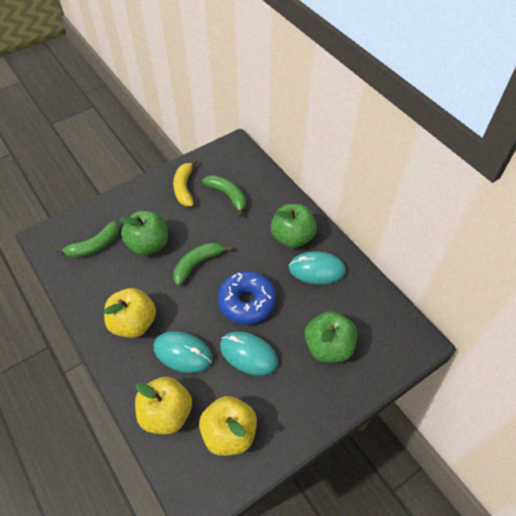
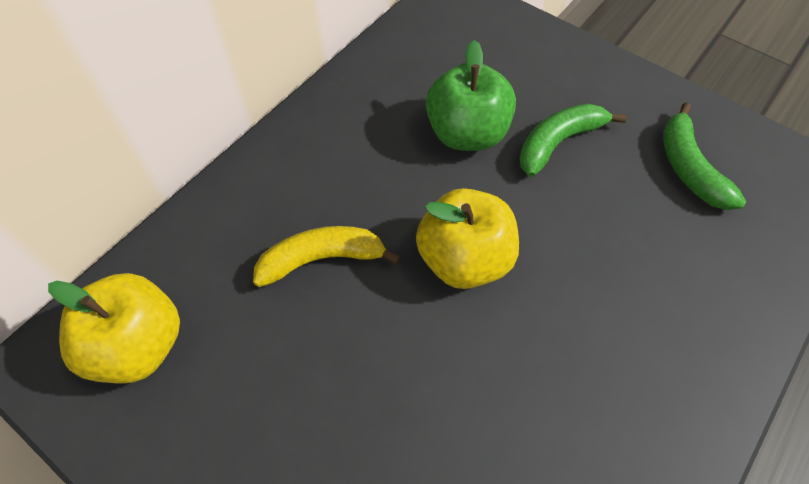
blue donut: 1 -> 0
green apple: 3 -> 1
green banana: 3 -> 2
turquoise mouse: 3 -> 0
yellow apple: 3 -> 2

